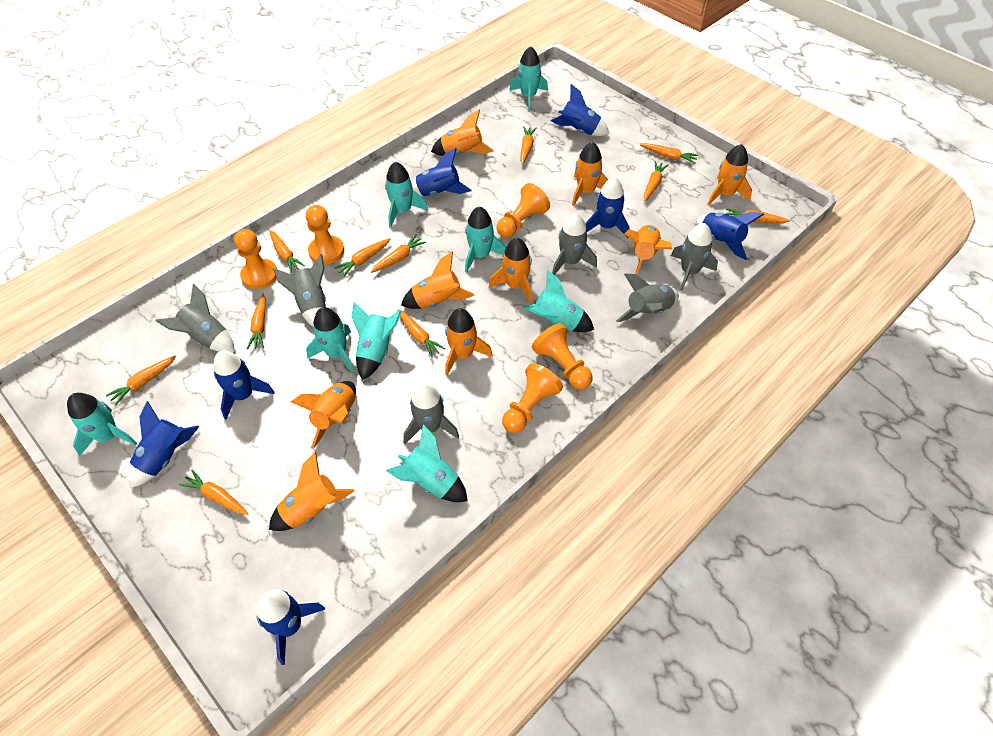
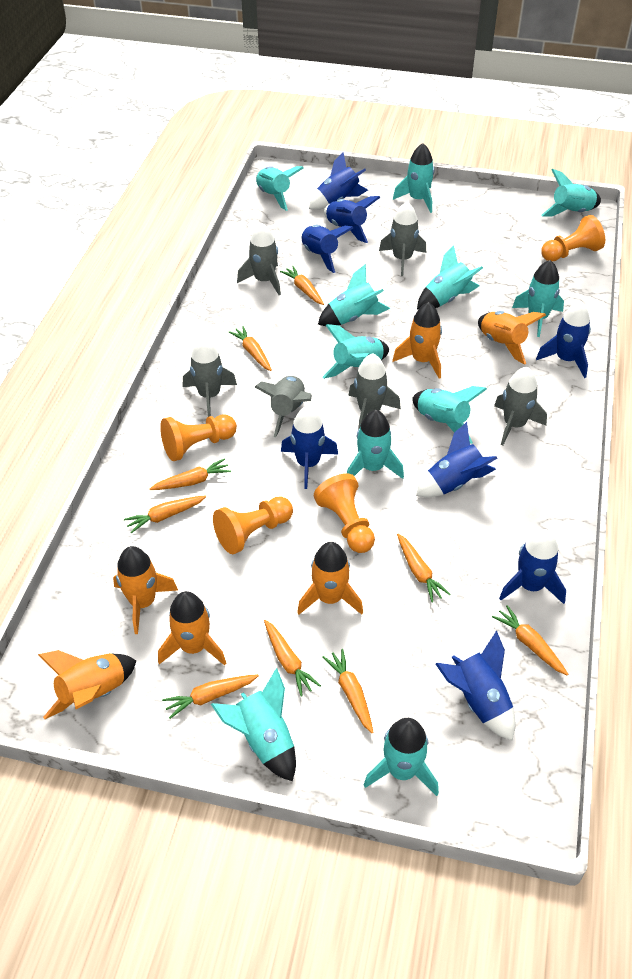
blue rocket: 7 -> 8
orange carrot: 11 -> 9
orange pawn: 5 -> 4
orange rocket: 9 -> 6
turquoise rocket: 8 -> 11

